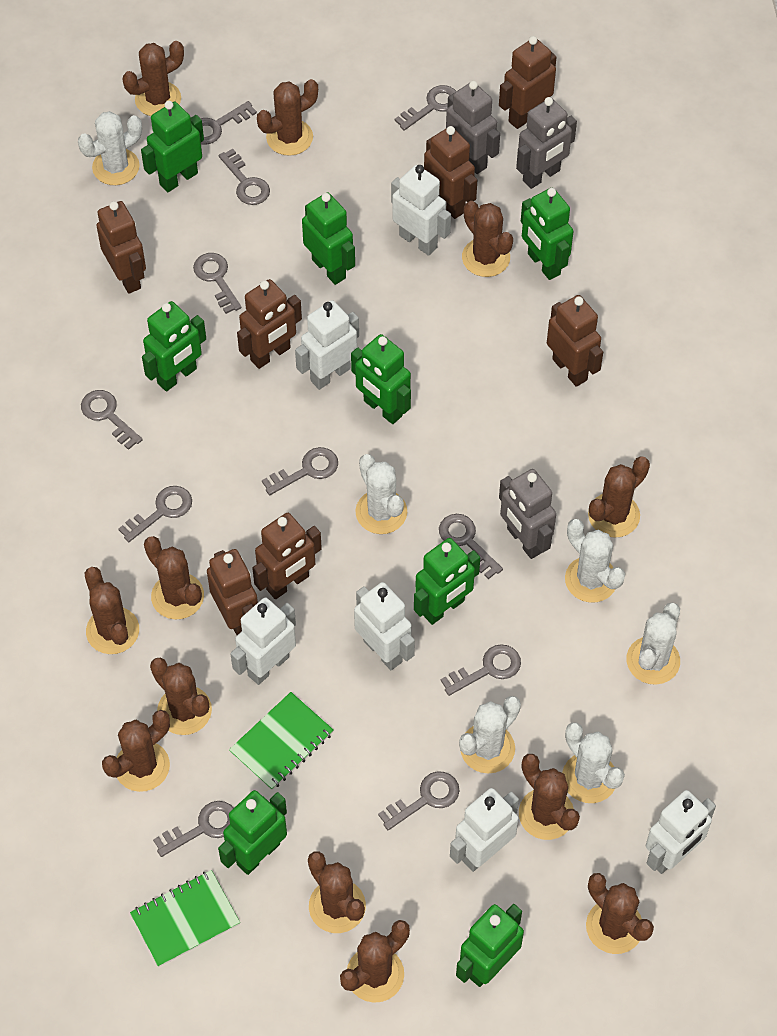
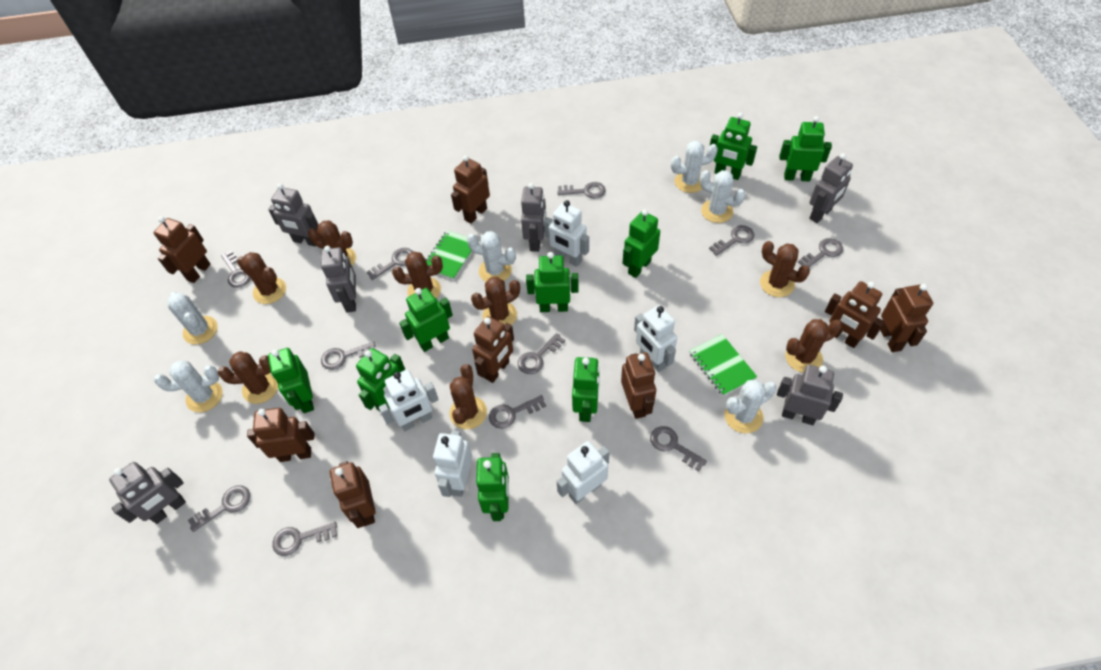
brown cactus: 12 -> 8
brown robot: 7 -> 8
green robot: 8 -> 9
grey robot: 3 -> 6
white robot: 6 -> 5

